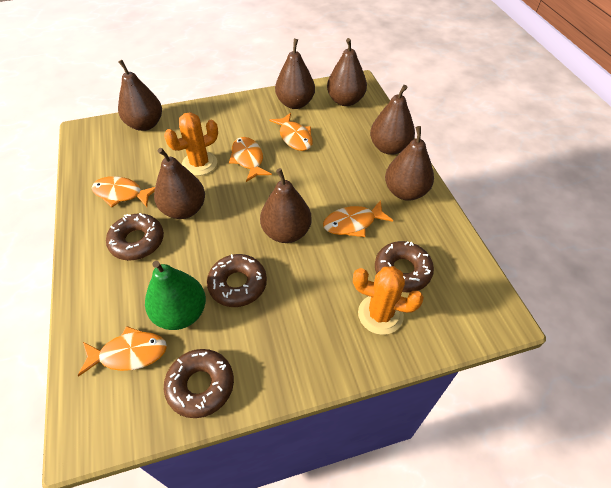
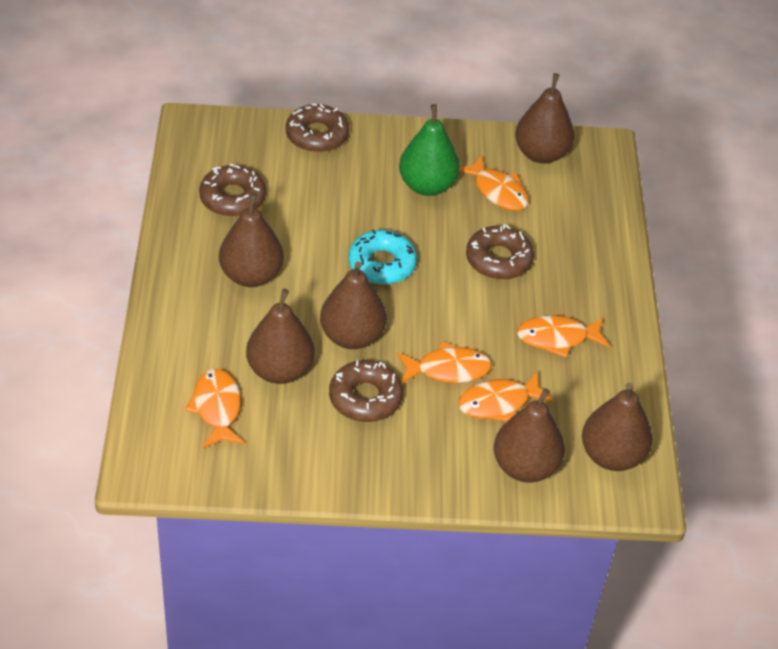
brown pear: 7 -> 6
orange cactus: 2 -> 0
turquoise donut: 0 -> 1

